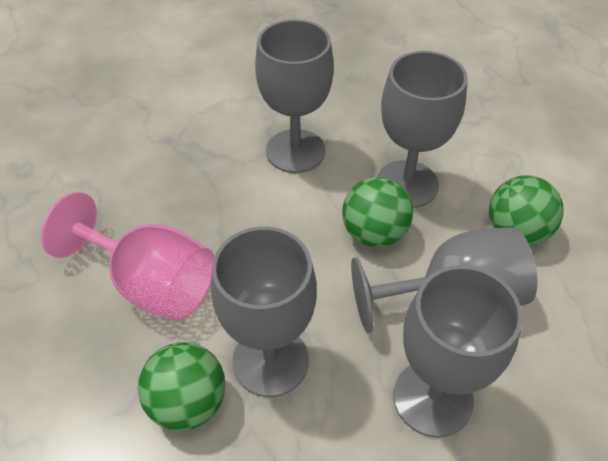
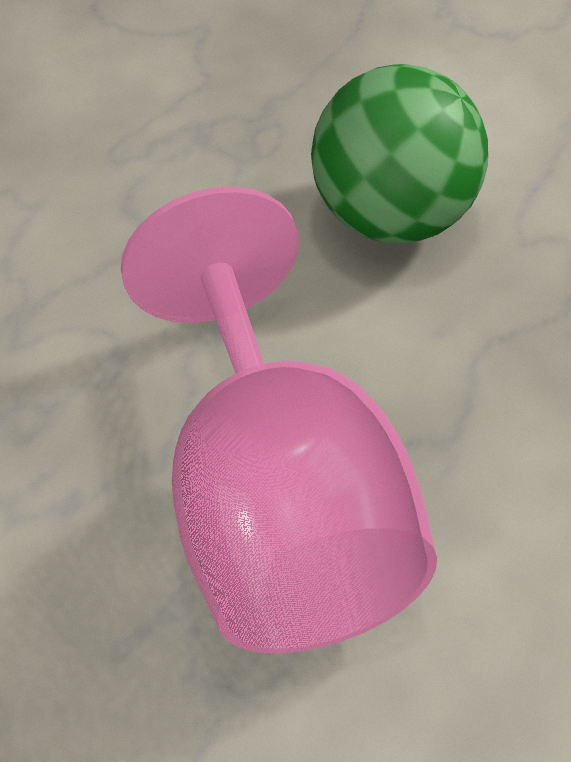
green ball: 3 -> 1
grey goblet: 5 -> 0

